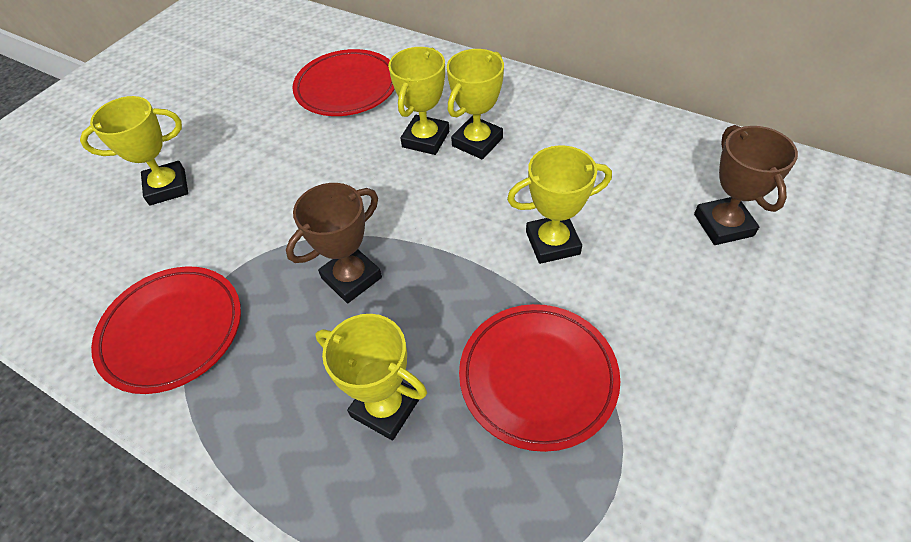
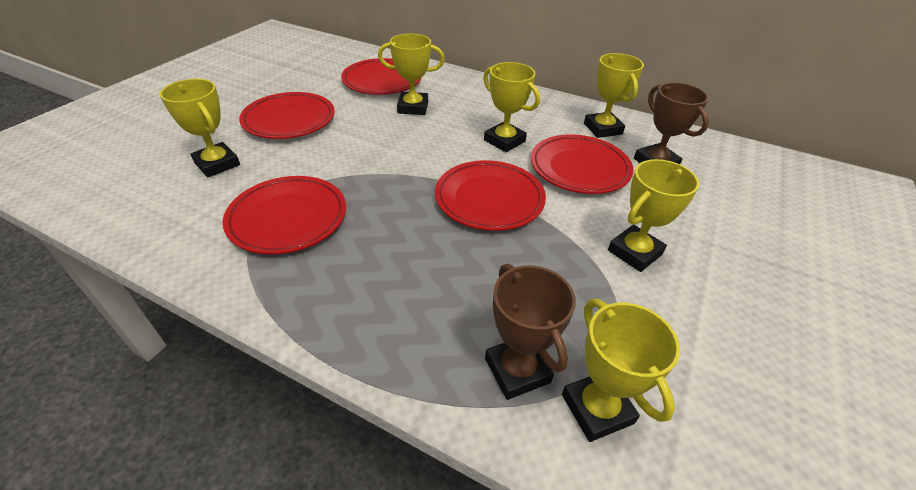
red plate: 3 -> 5
yellow trophy: 5 -> 6

